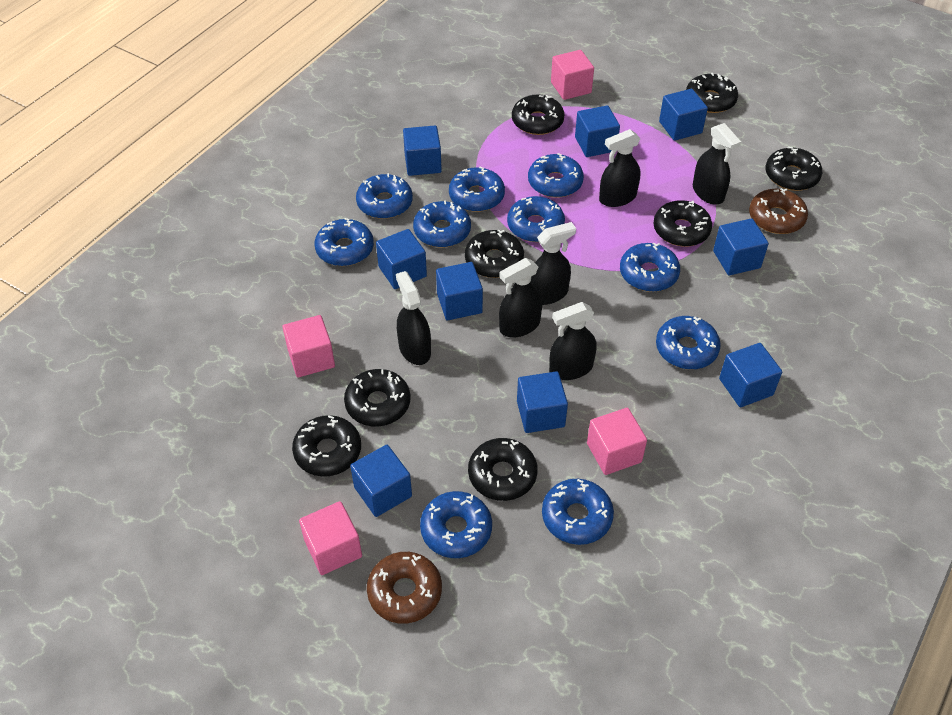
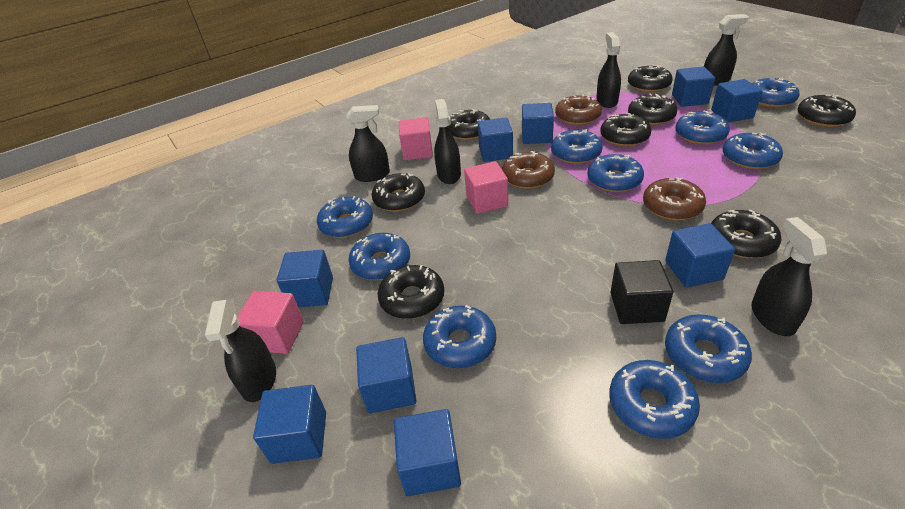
black cube: 0 -> 1
brown donut: 2 -> 3
pink cube: 4 -> 3

